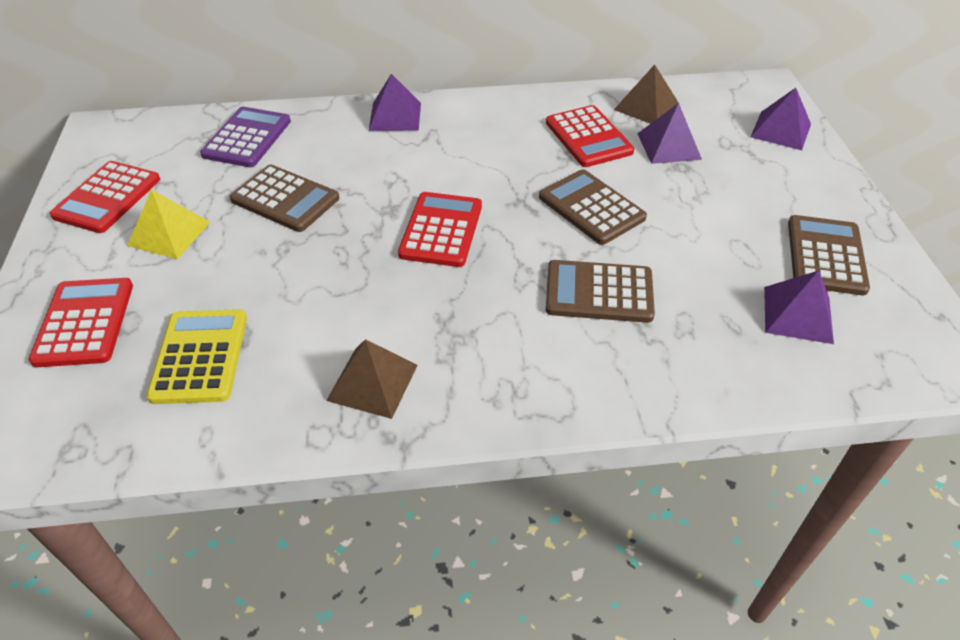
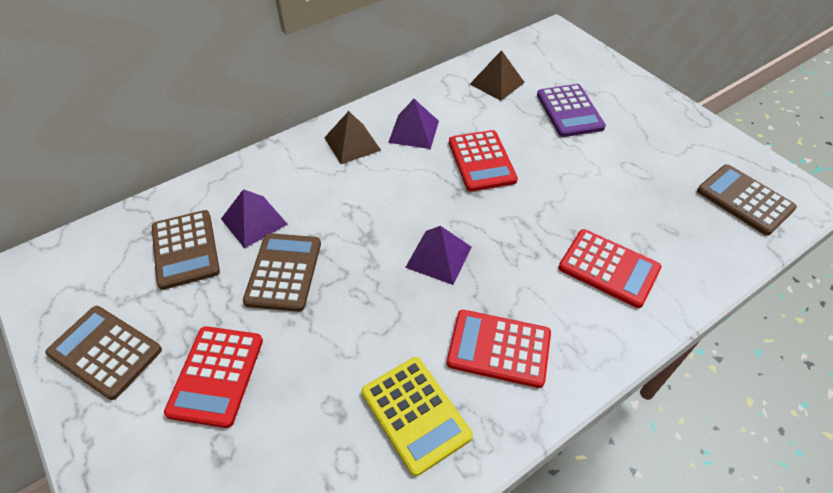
purple pyramid: 4 -> 3
yellow pyramid: 1 -> 0

